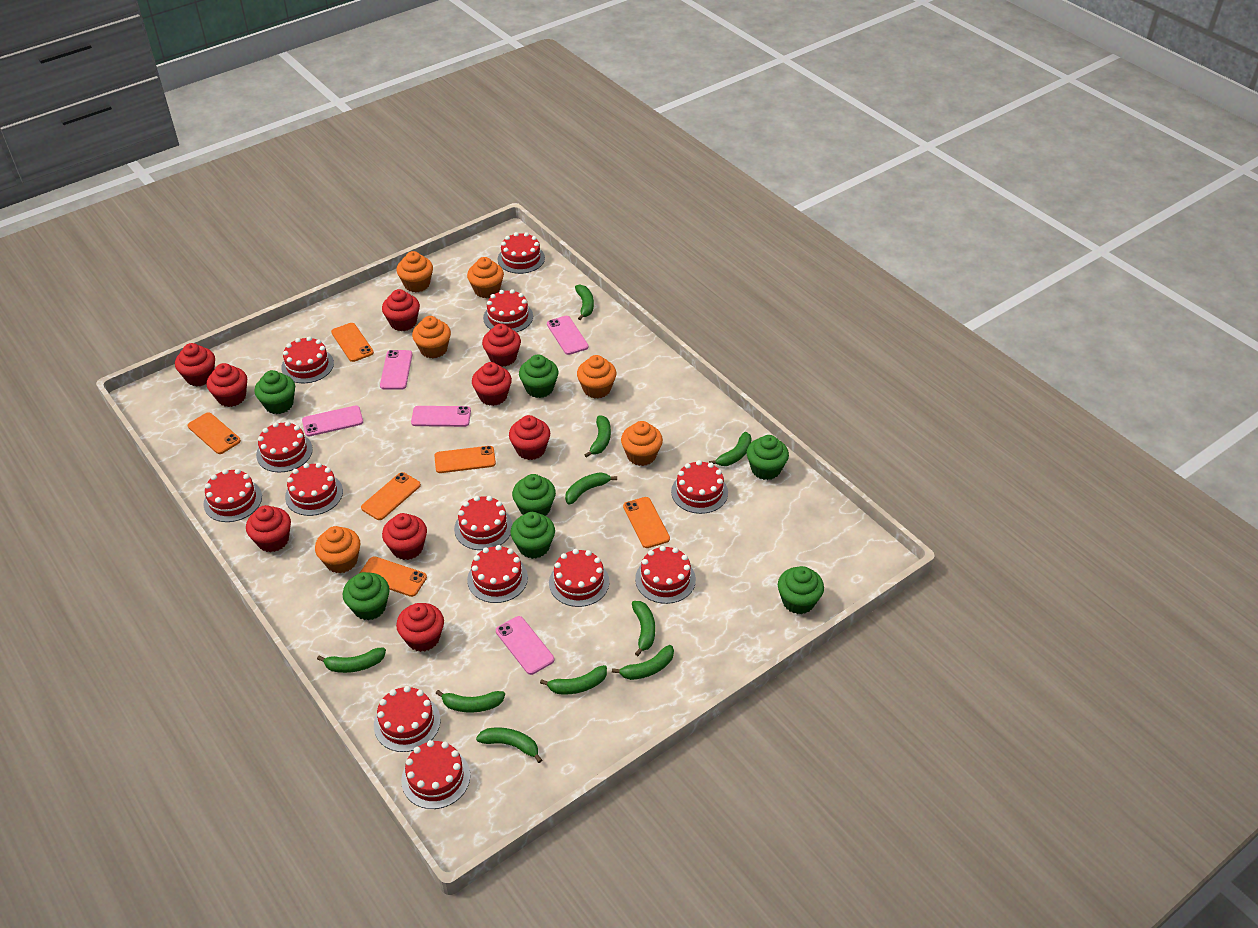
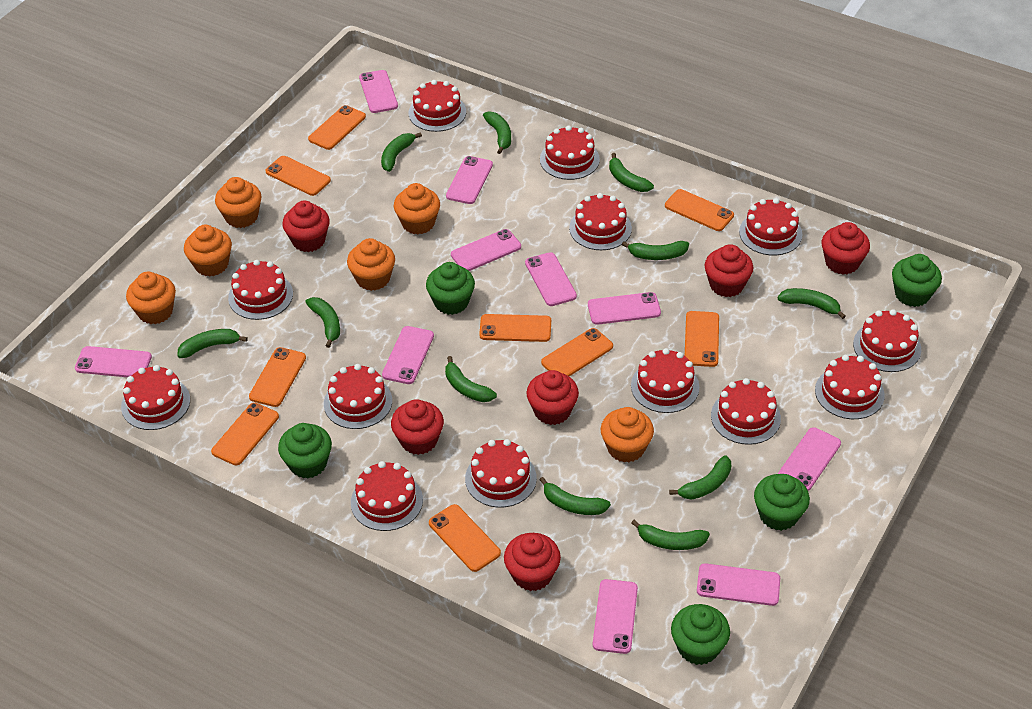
green banana: 10 -> 11
green cupcake: 7 -> 5
orange phone: 6 -> 9
pink phone: 5 -> 10
red cupcake: 9 -> 6

